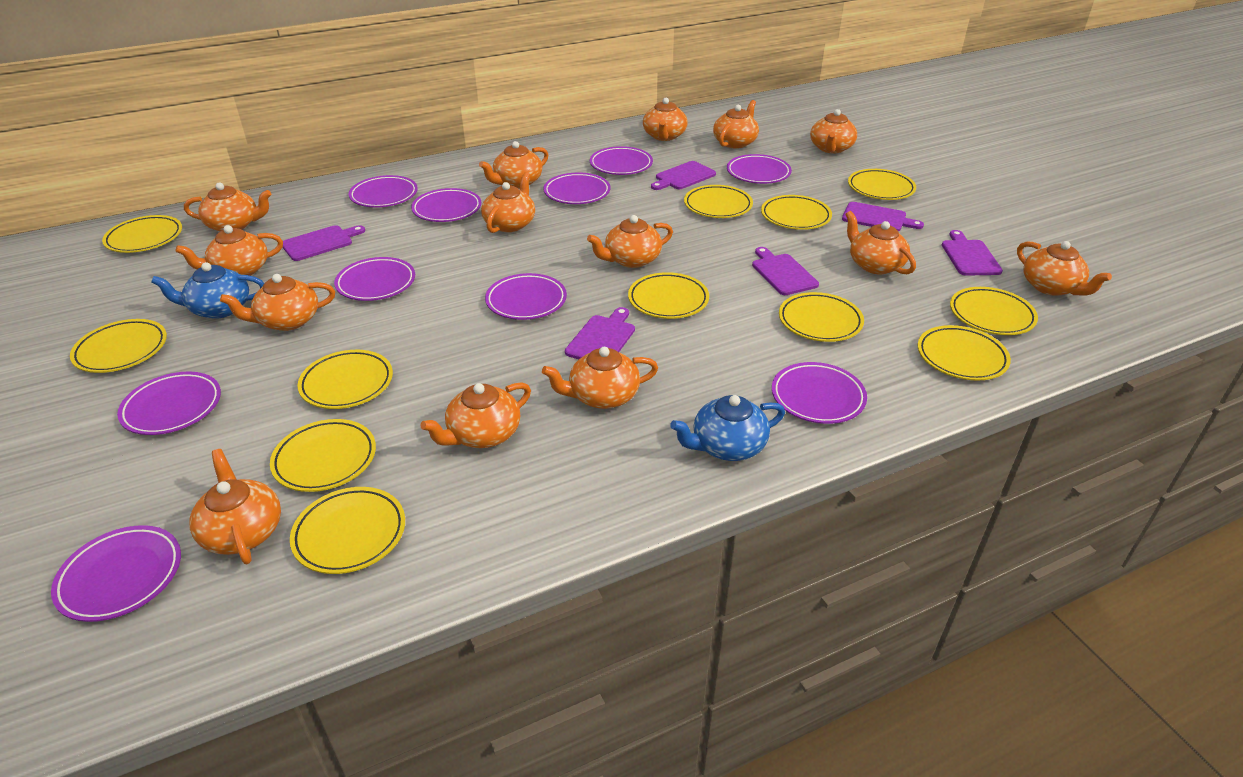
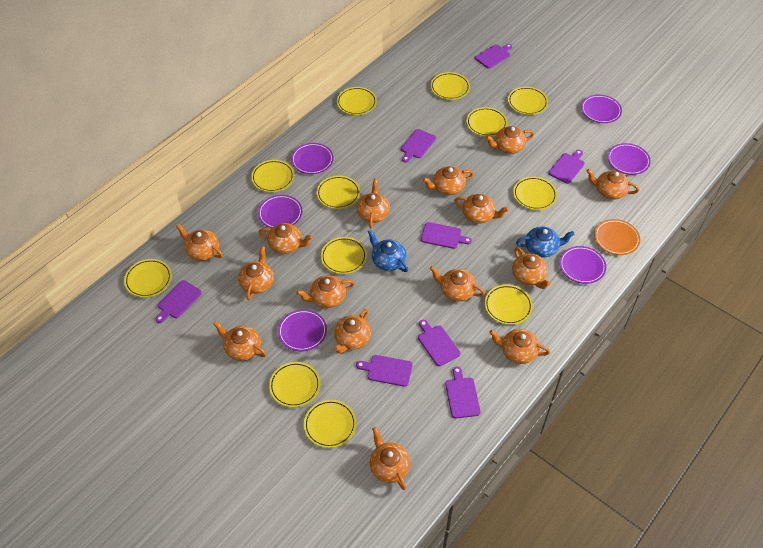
orange plate: 0 -> 1
orange teapot: 14 -> 15
purple cutting board: 6 -> 8
purple plate: 10 -> 6

